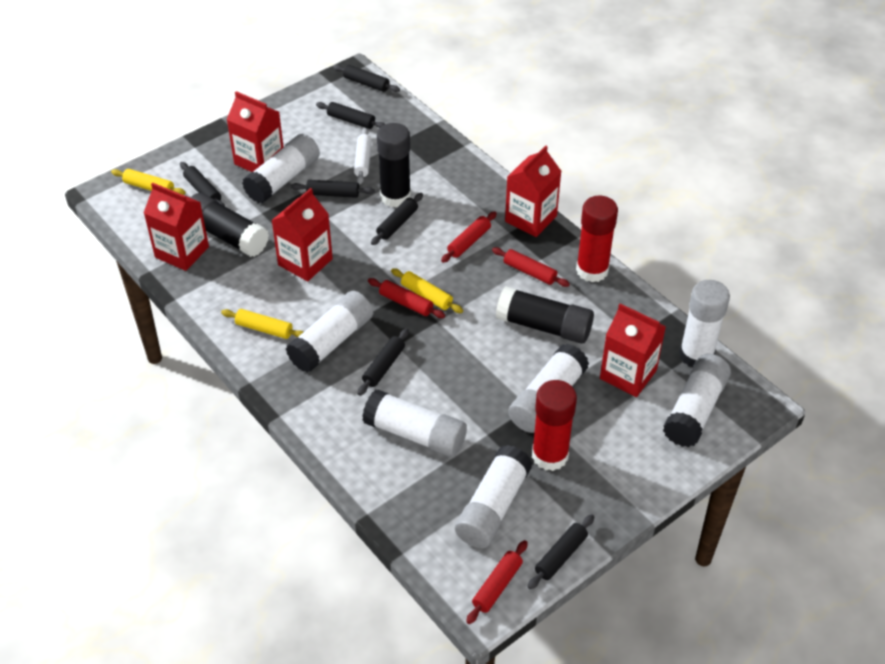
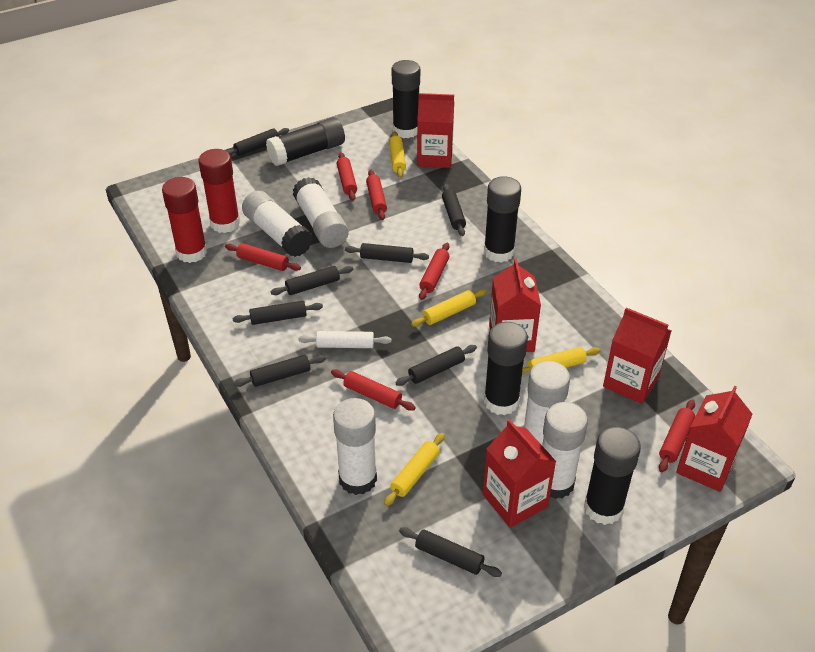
black glue stick: 3 -> 5
black rolling pin: 7 -> 8
red rolling pin: 4 -> 6
white glue stick: 7 -> 5
yellow rolling pin: 3 -> 4

